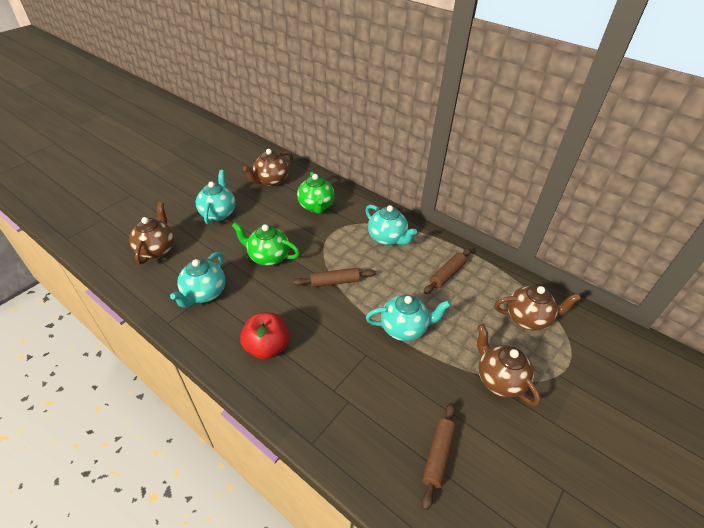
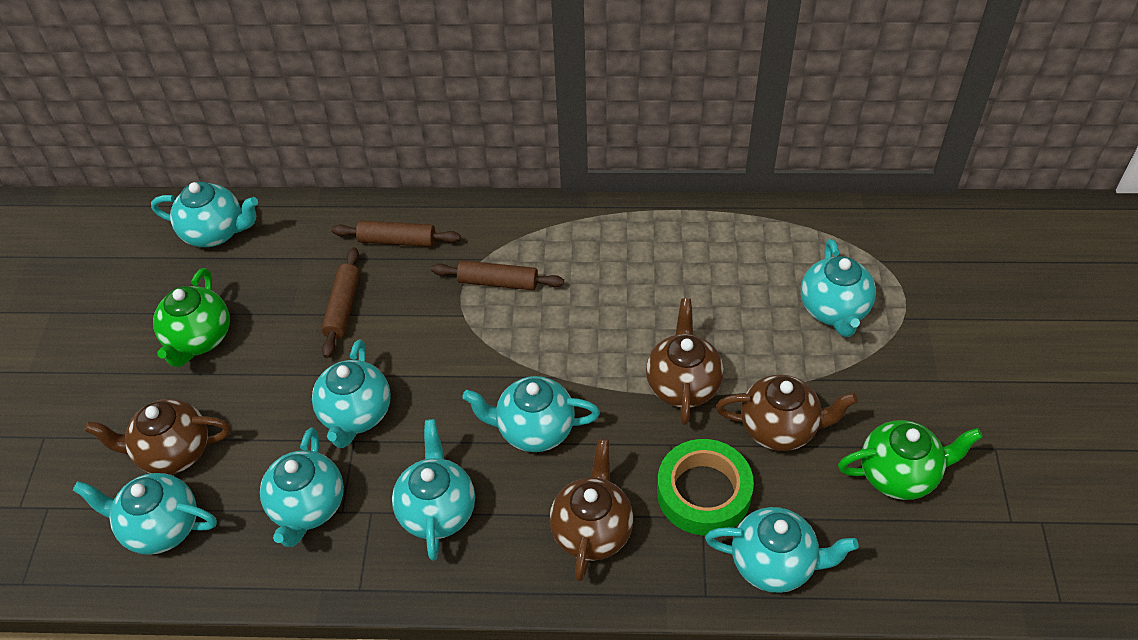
green tape: 0 -> 1
red apple: 1 -> 0
turquoise teapot: 4 -> 8

